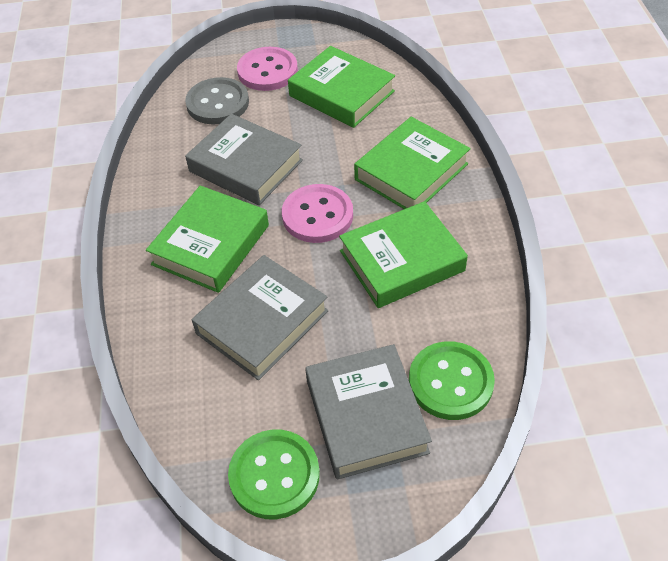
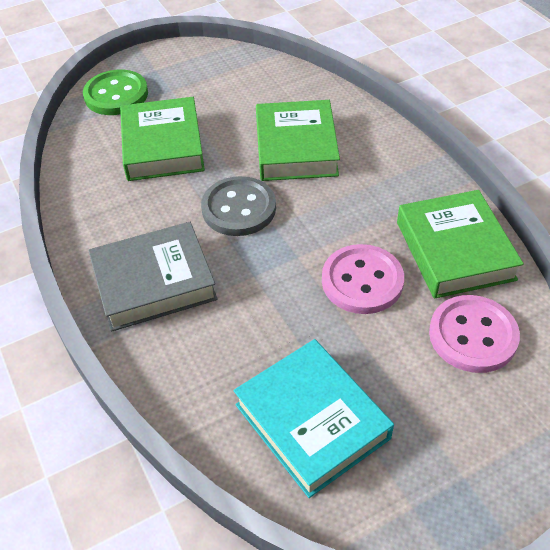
green book: 4 -> 3
green button: 2 -> 1
grey book: 3 -> 1
turquoise book: 0 -> 1

